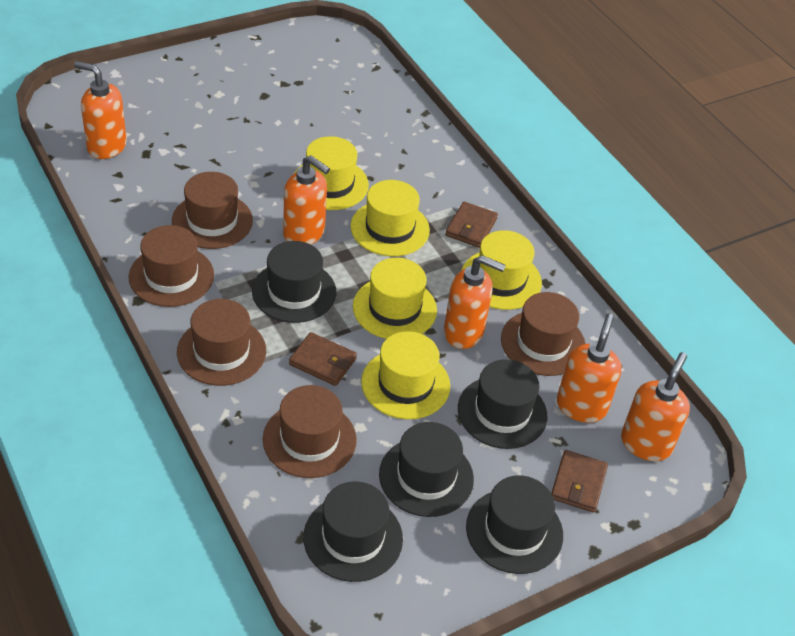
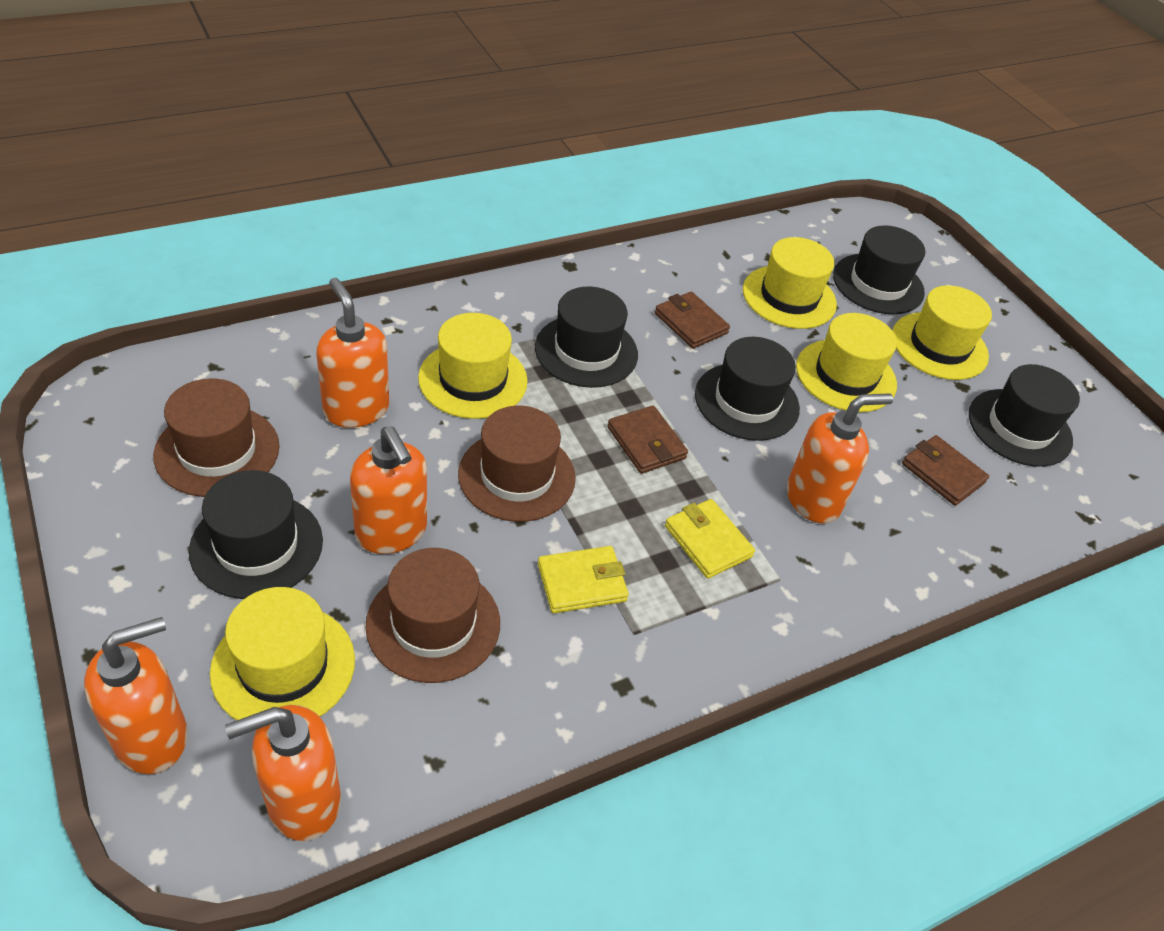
brown hat: 5 -> 3
yellow wallet: 0 -> 2

